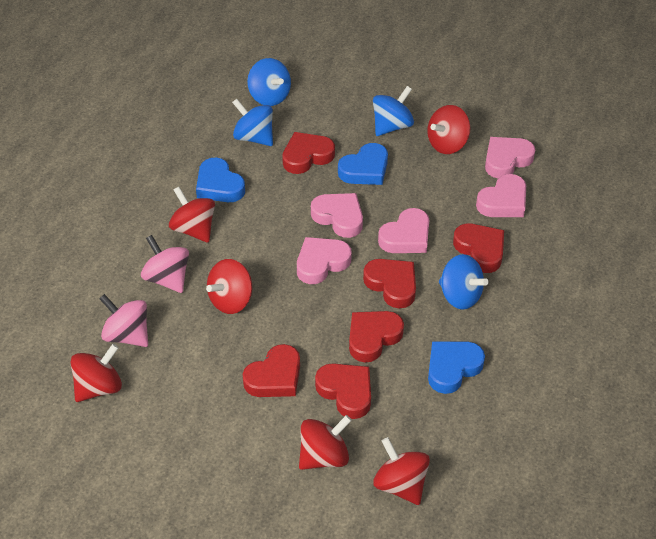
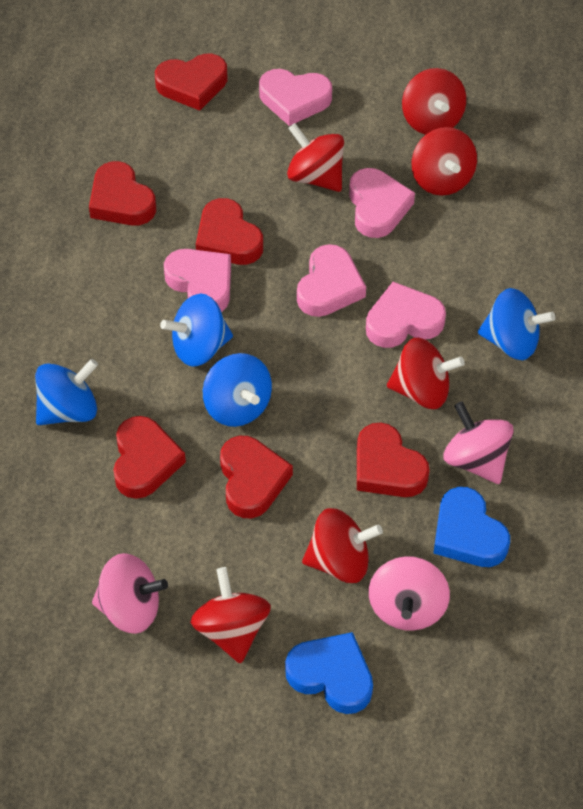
blue heart: 3 -> 2
pink spinning top: 2 -> 3

